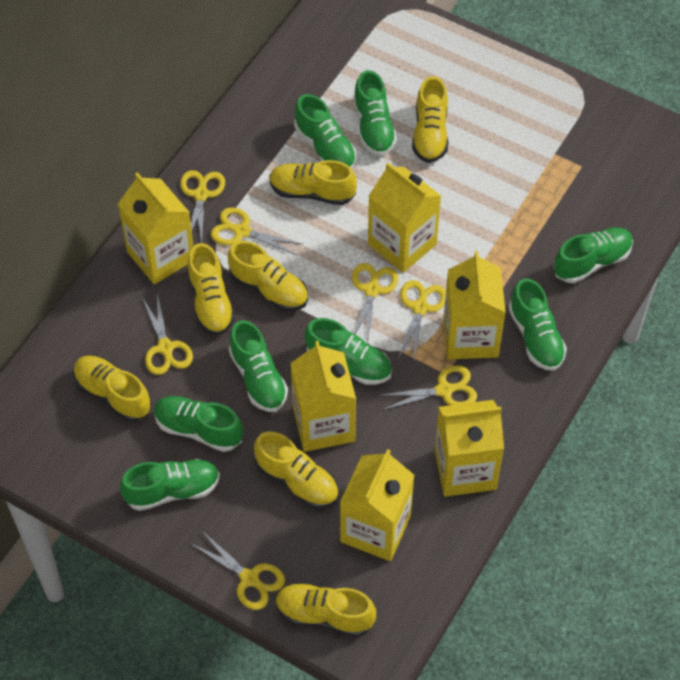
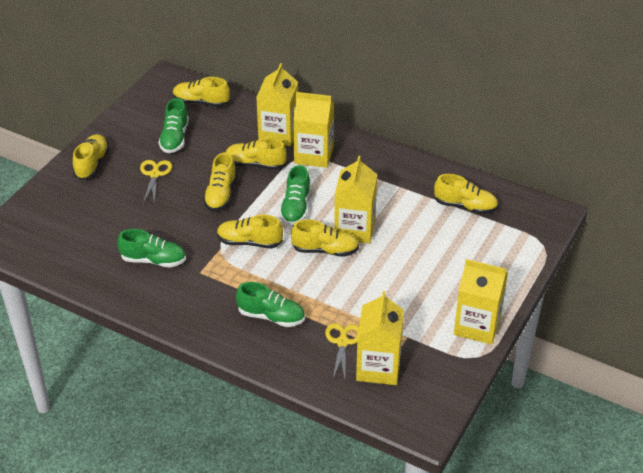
green shoe: 8 -> 4
yellow carton: 6 -> 5
yellow scissors: 7 -> 2

